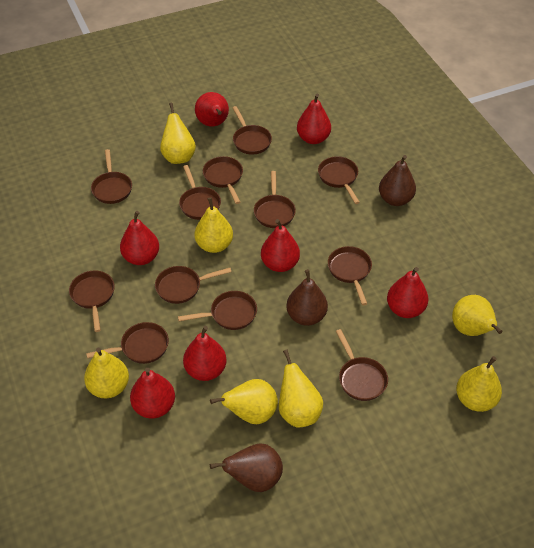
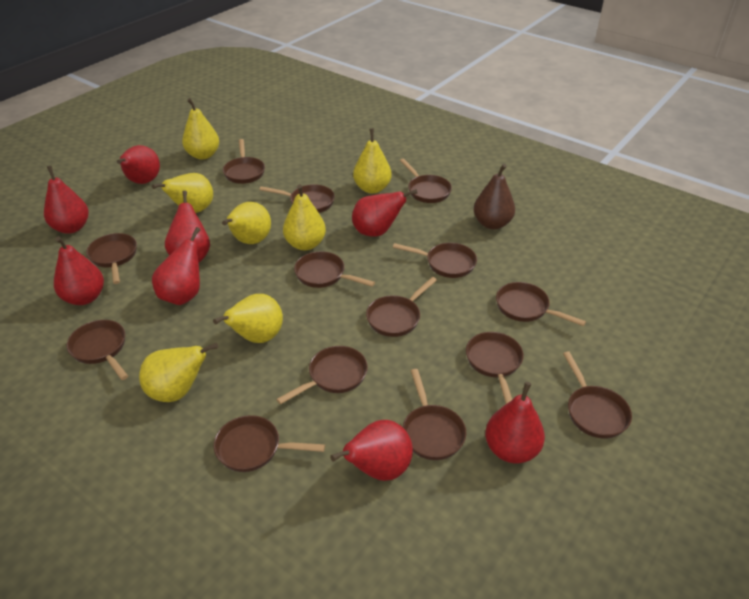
brown pan: 12 -> 14
brown pear: 3 -> 1
red pear: 7 -> 8

